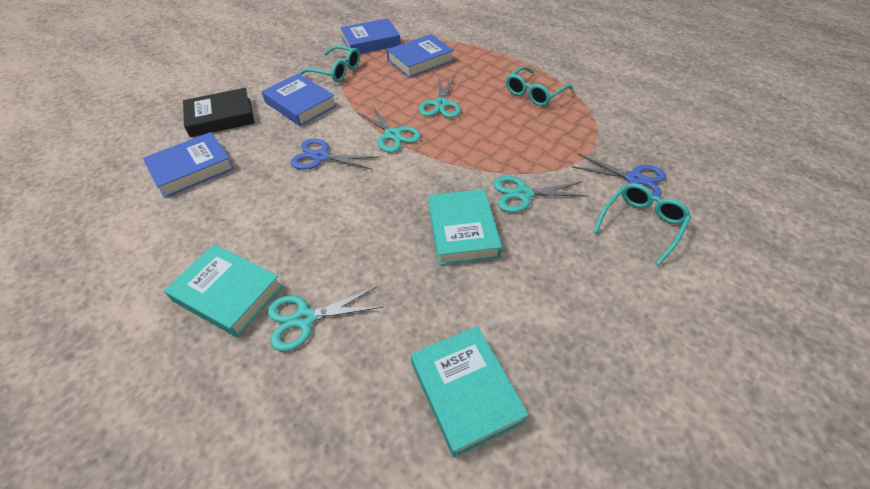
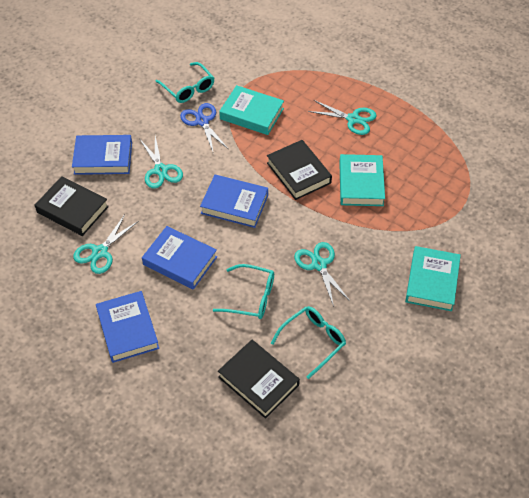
black book: 1 -> 3
blue scissors: 2 -> 1

